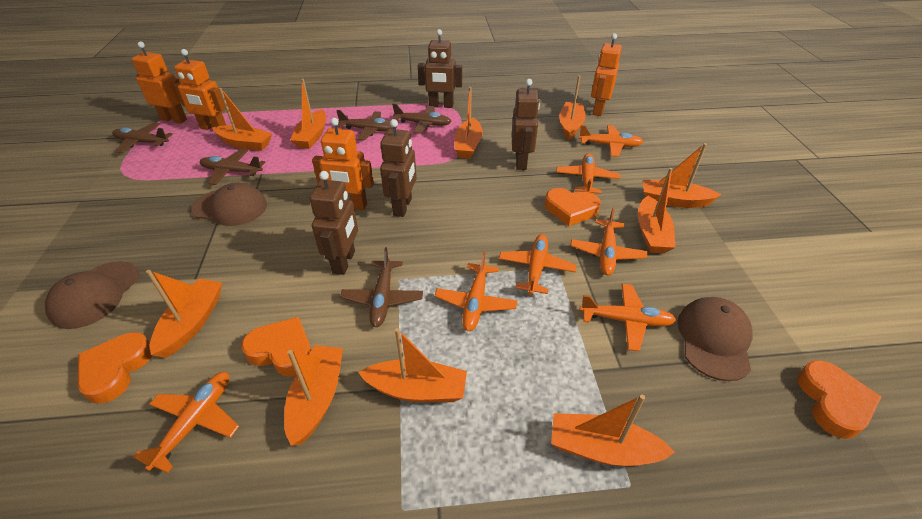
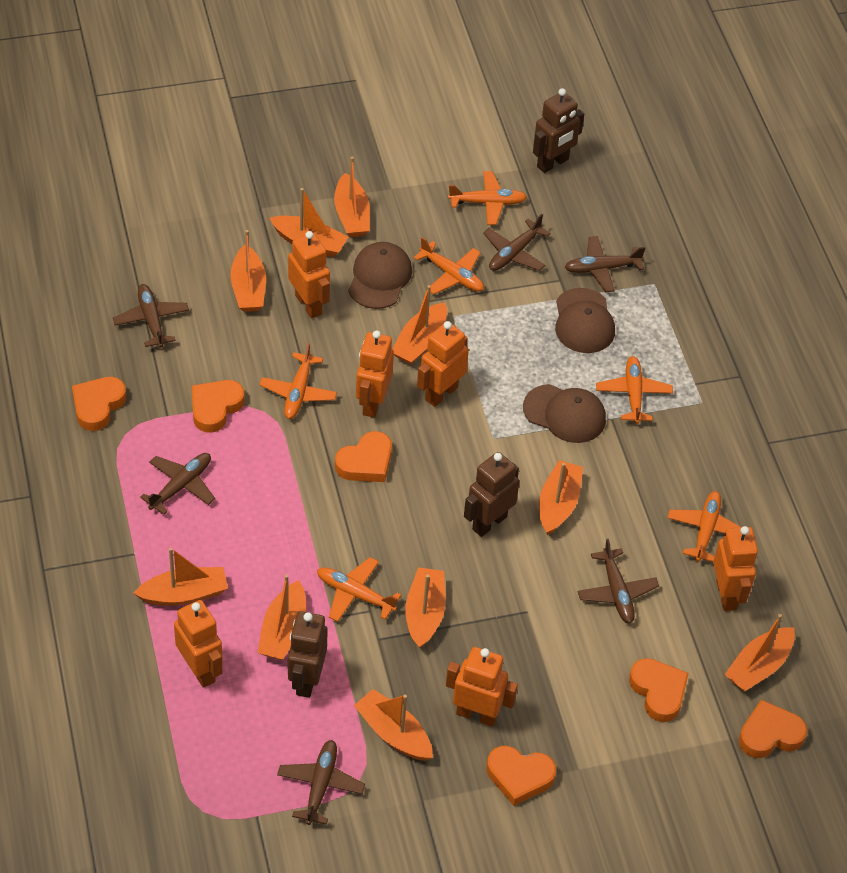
brown plane: 5 -> 6
brown robot: 4 -> 3
orange heart: 4 -> 6
orange plane: 7 -> 6
orange robot: 4 -> 6

